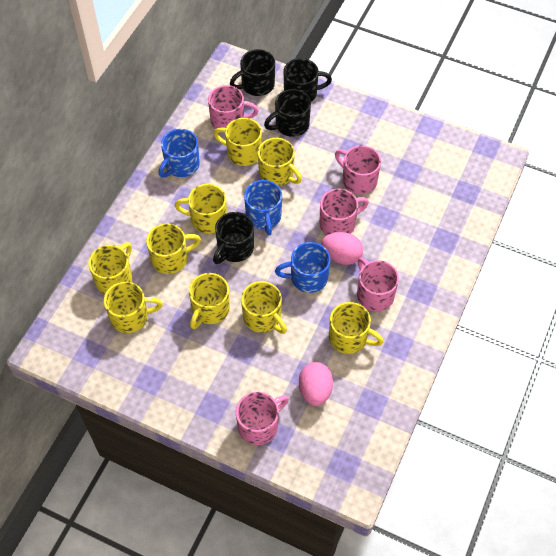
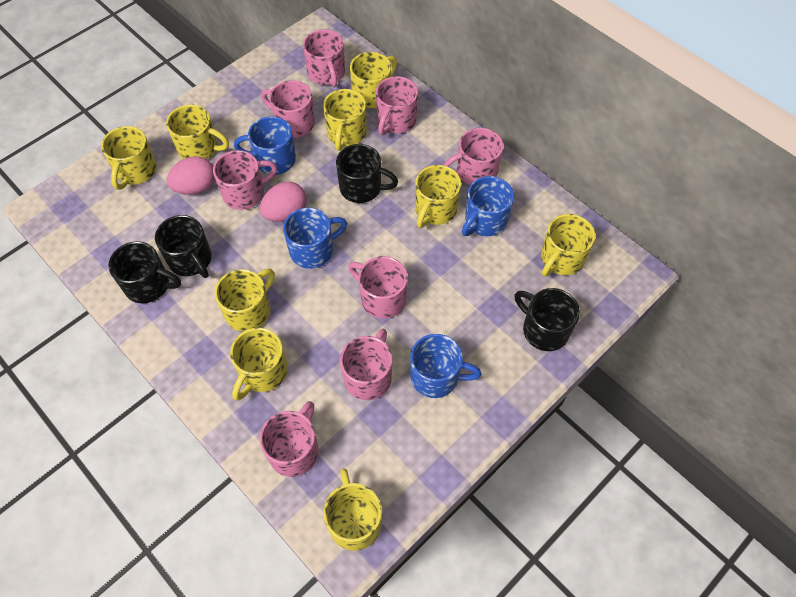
blue mug: 3 -> 4
pink mug: 5 -> 8

